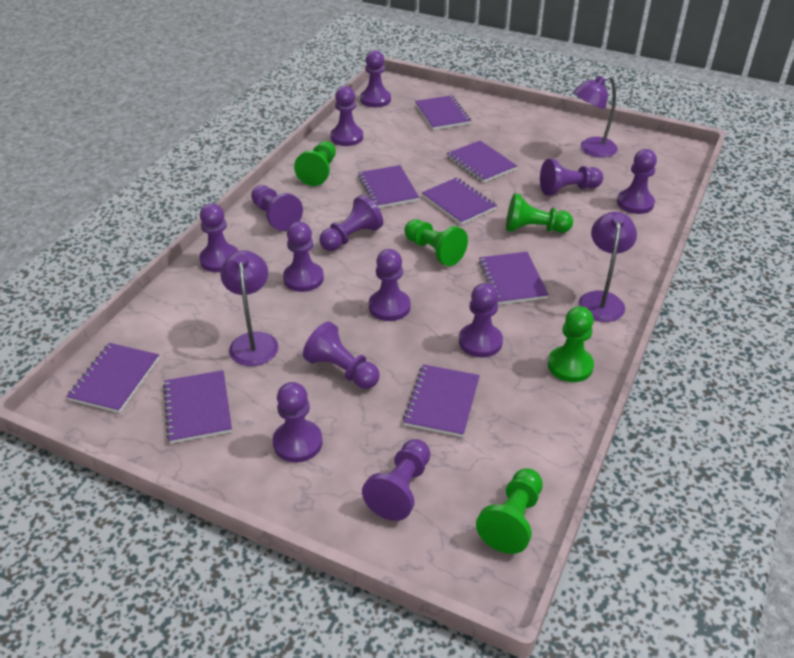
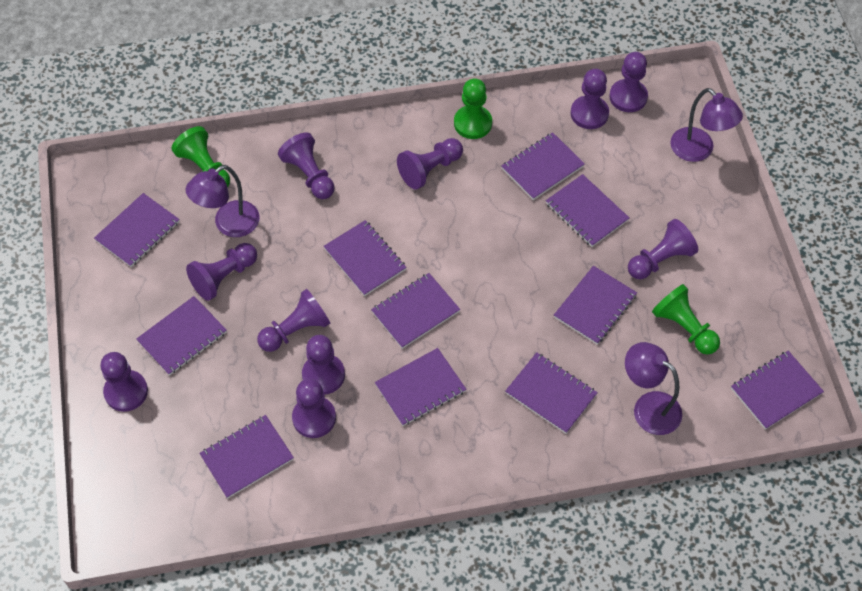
green pawn: 5 -> 3
purple notebook: 8 -> 11
purple pawn: 13 -> 10

